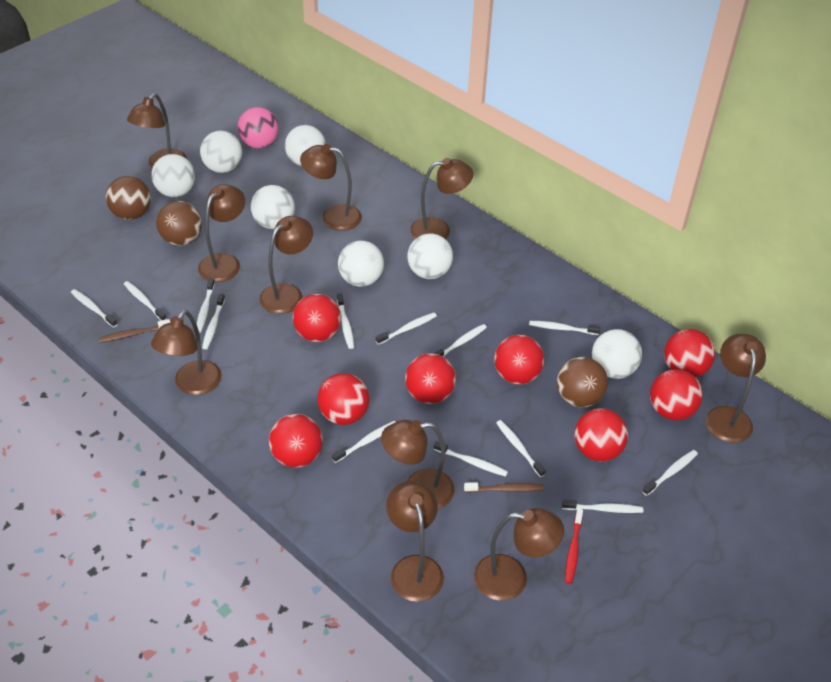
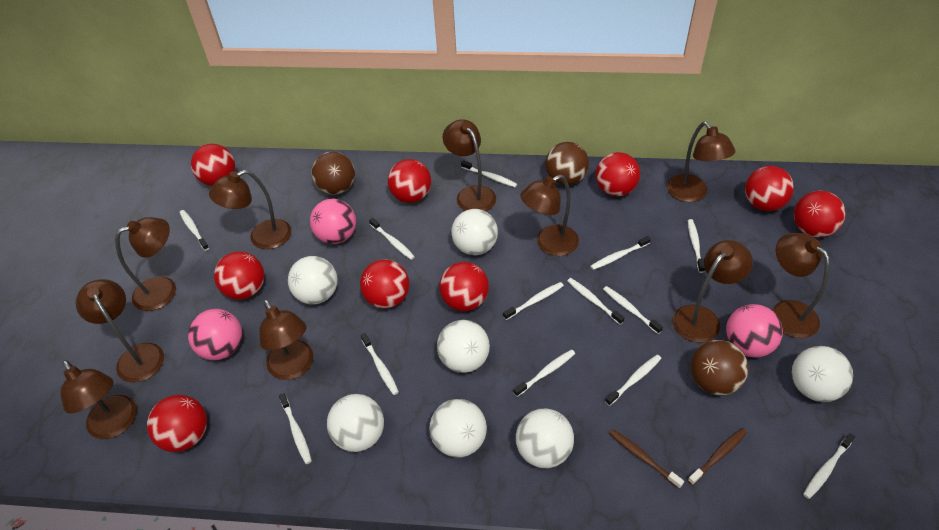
pink ball: 1 -> 3
red ball: 8 -> 9
red toothbrush: 1 -> 0

